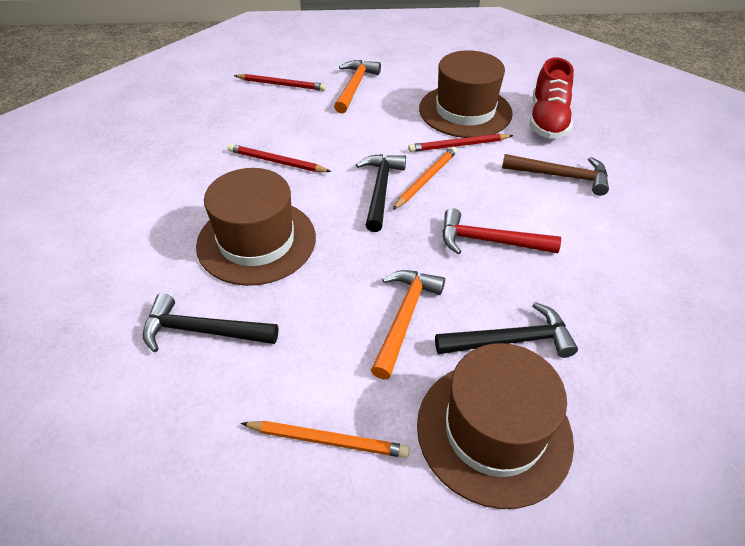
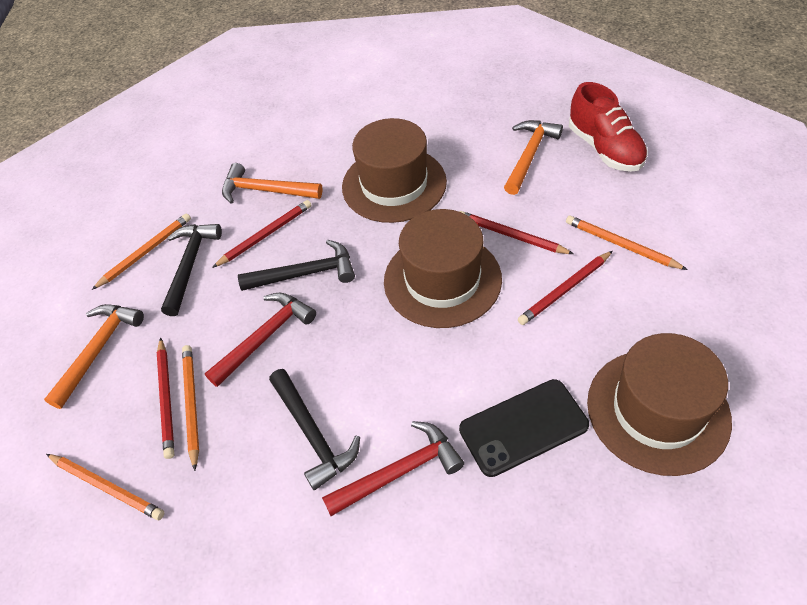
black phone: 0 -> 1
brown hammer: 1 -> 0
orange hammer: 2 -> 3
orange pencil: 2 -> 4
red hammer: 1 -> 2
red pencil: 3 -> 4

